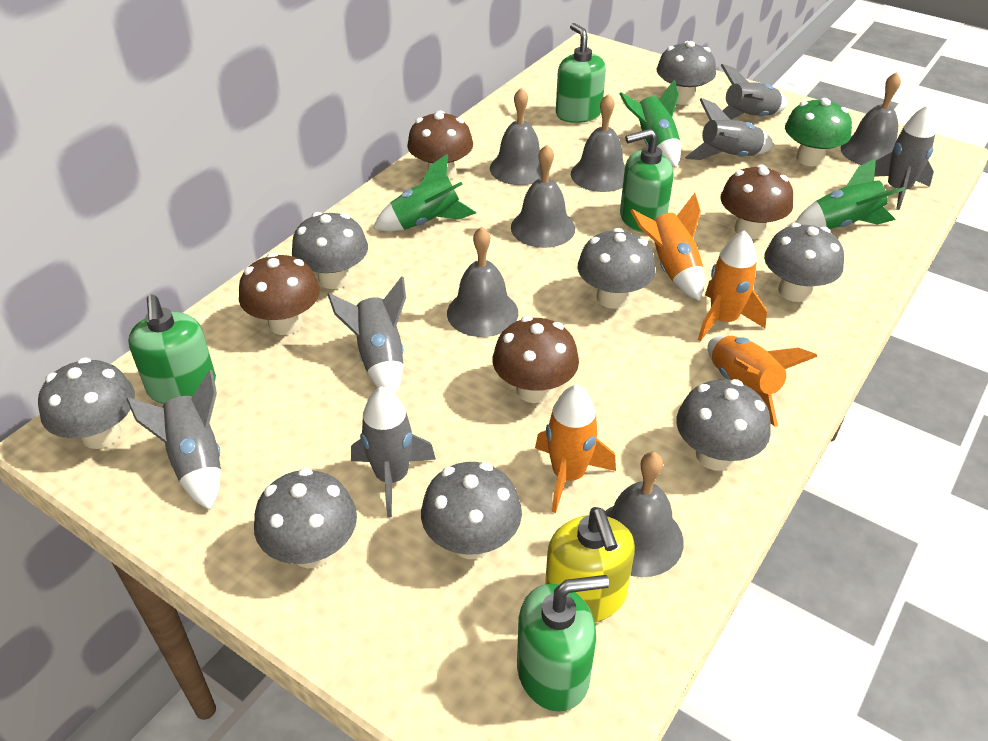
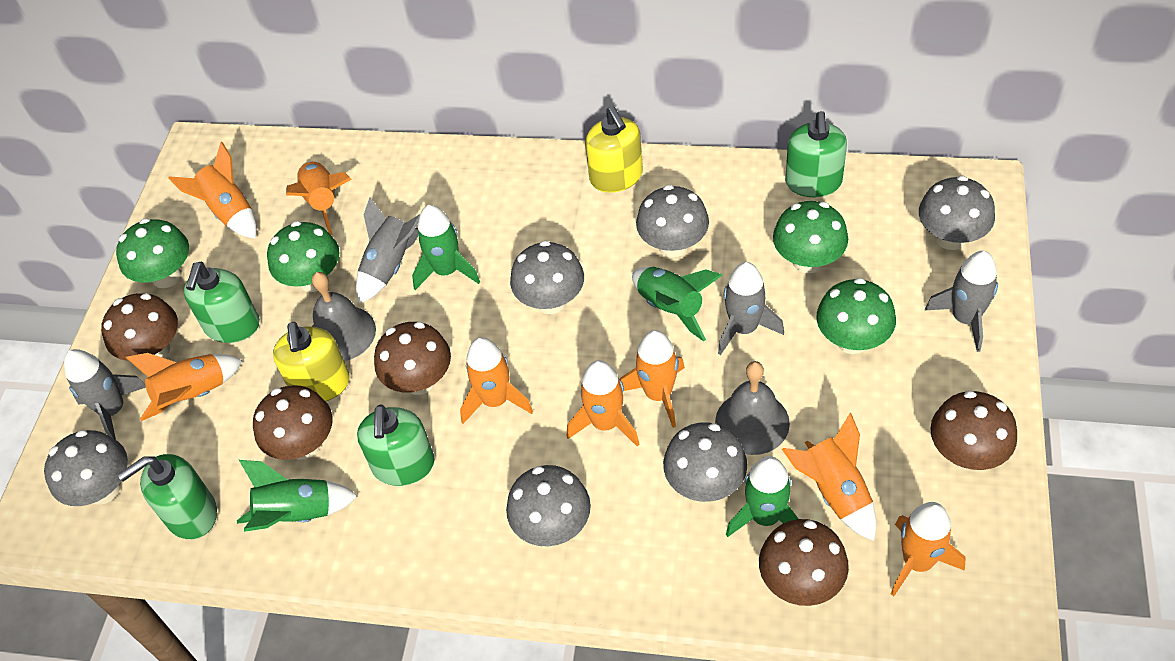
brown mushroom: 4 -> 5
green mushroom: 1 -> 4
green rocket: 3 -> 4
grey bell: 6 -> 2
grey mushroom: 8 -> 6
grey rocket: 6 -> 4
orange rocket: 4 -> 8
yellow soap dispenser: 1 -> 2

